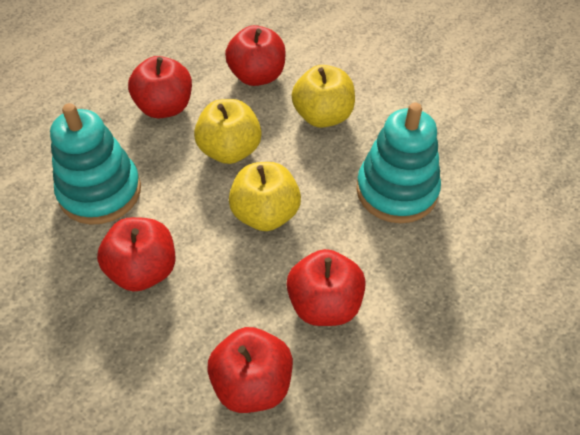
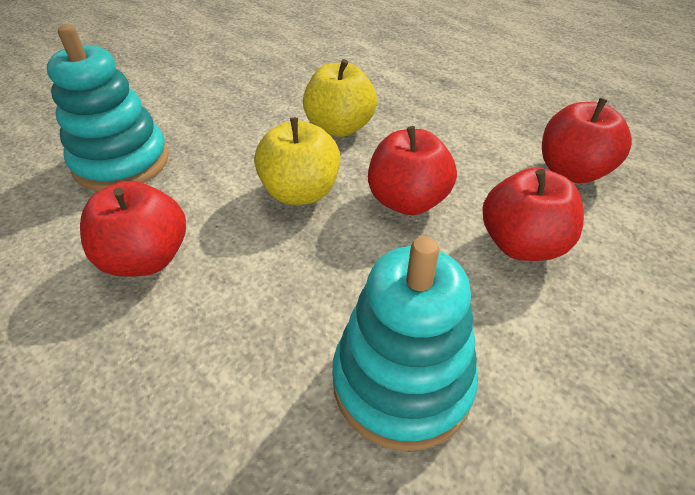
red apple: 5 -> 4
yellow apple: 3 -> 2

